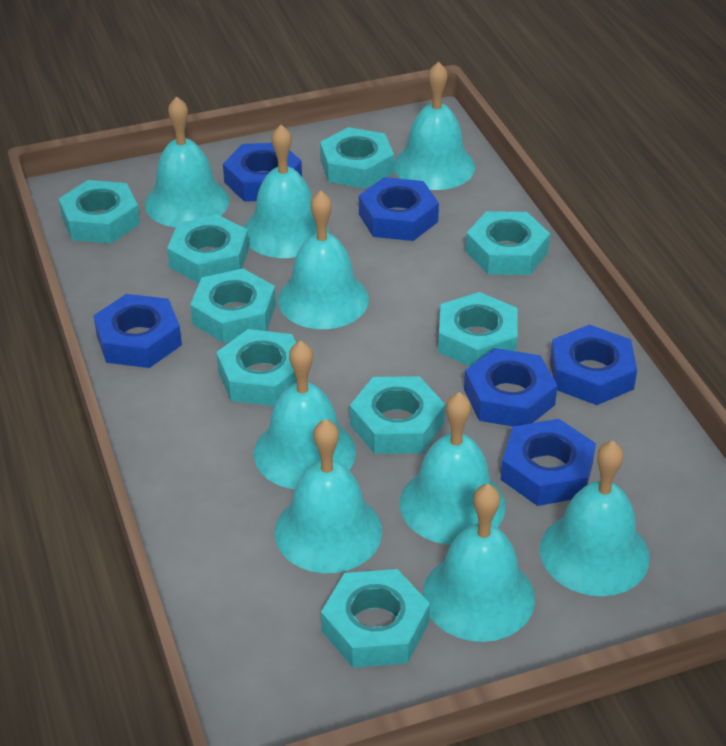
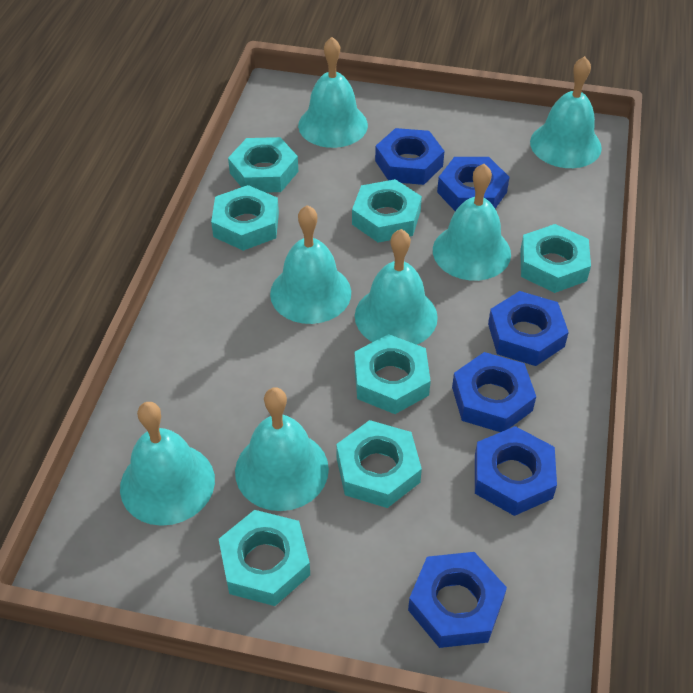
turquoise bell: 9 -> 7
turquoise nut: 9 -> 7

